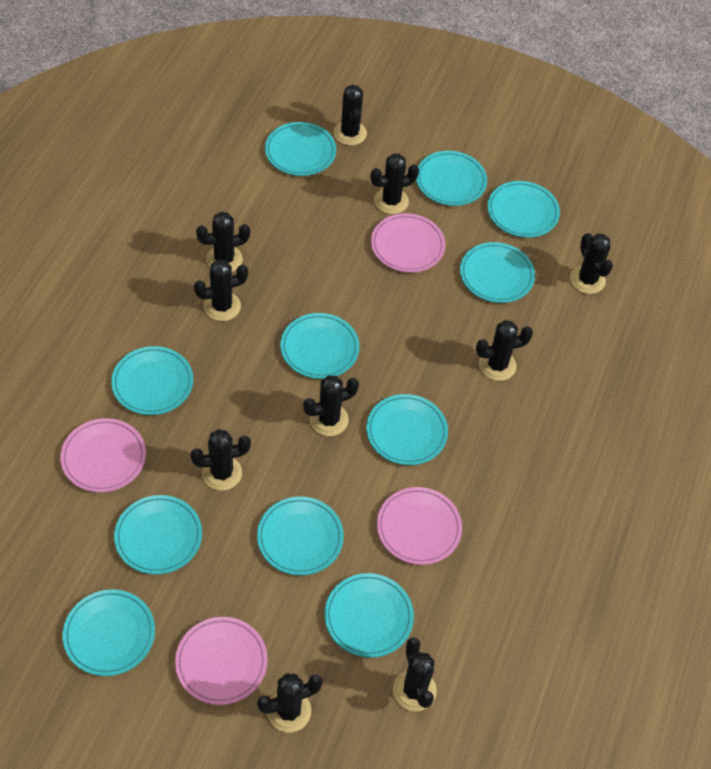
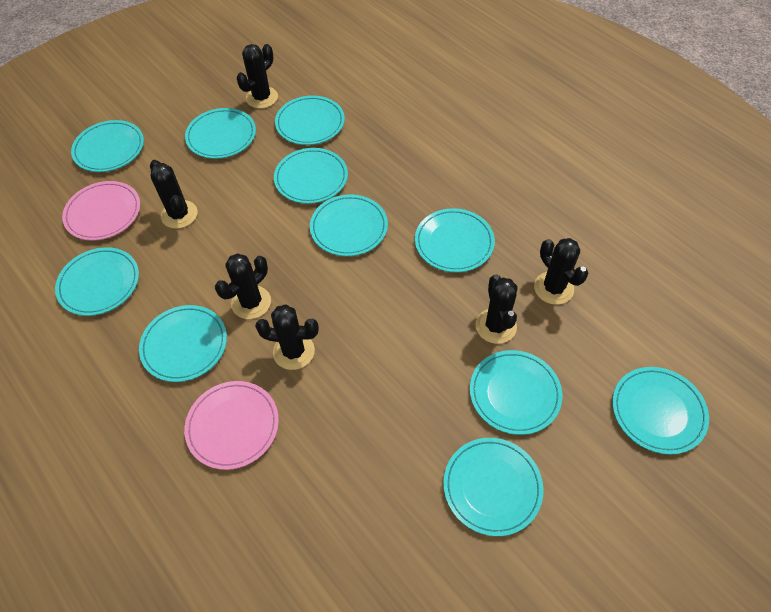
black cactus: 10 -> 6
pink plate: 4 -> 2

